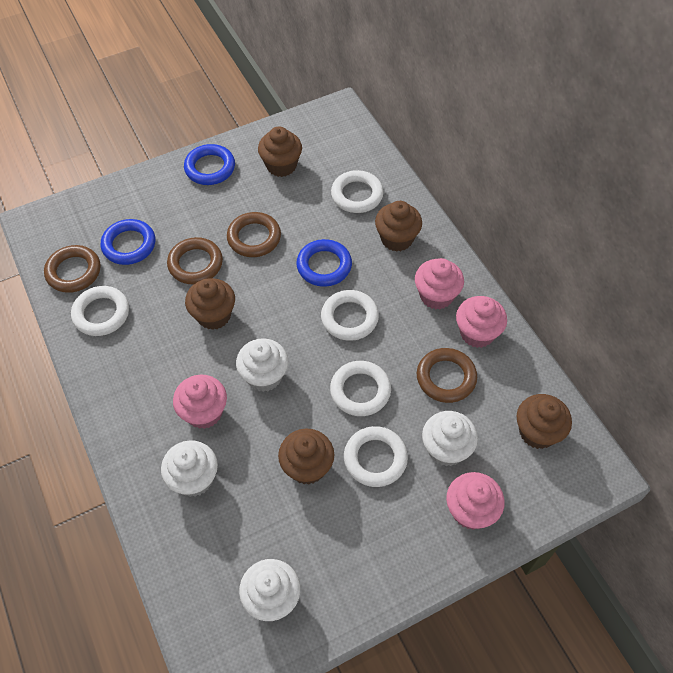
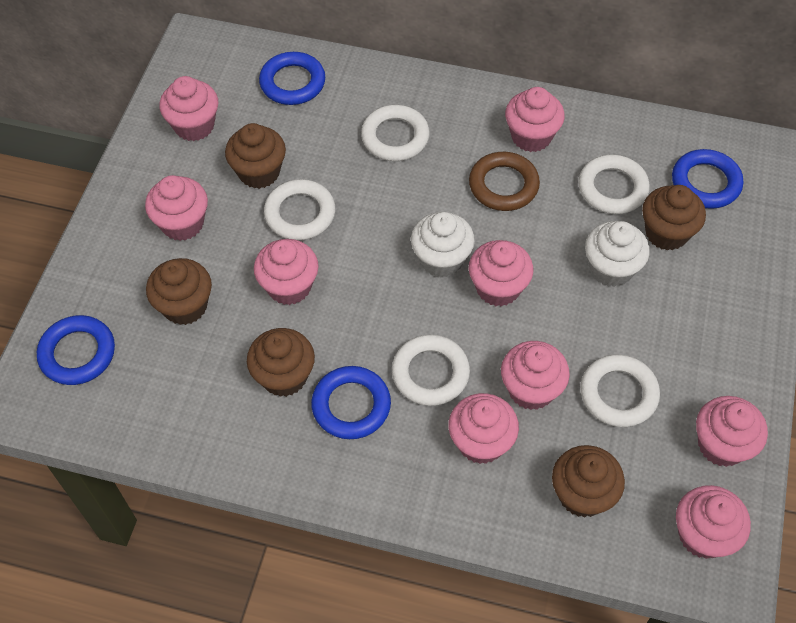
blue ring: 3 -> 4
brown ring: 4 -> 1
pink cupcake: 4 -> 9
white cupcake: 4 -> 2

